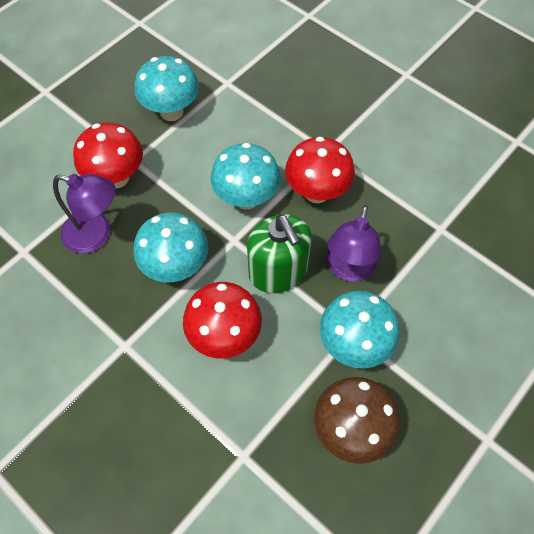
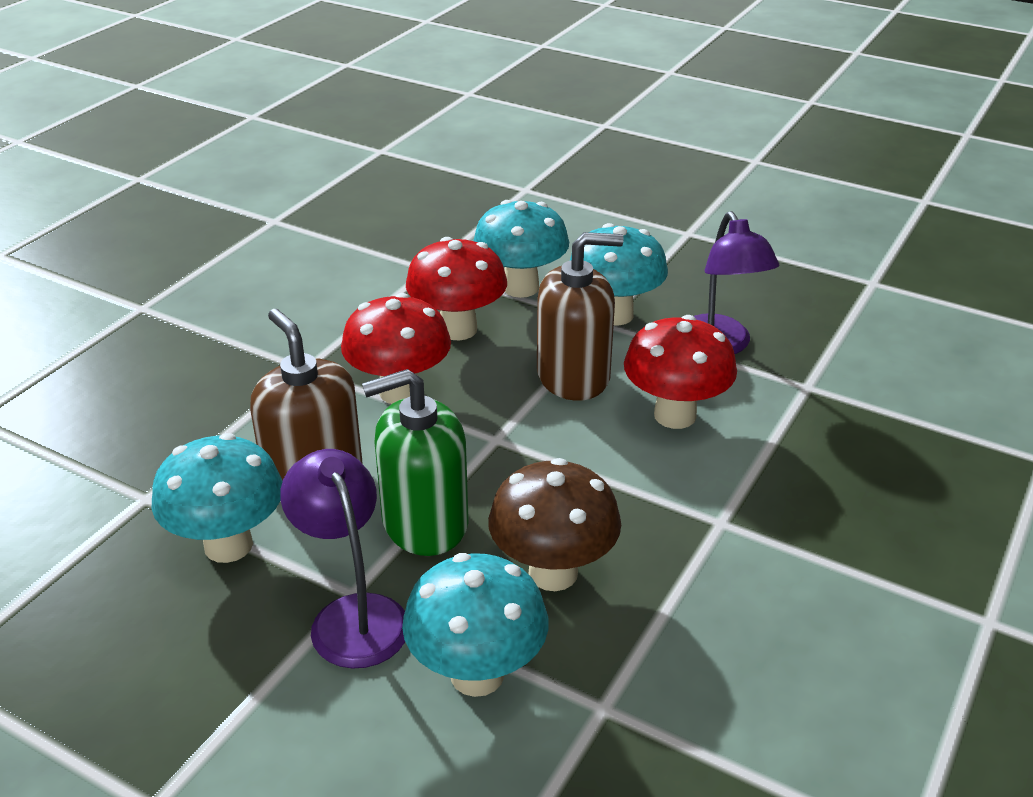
brown soap dispenser: 0 -> 2

